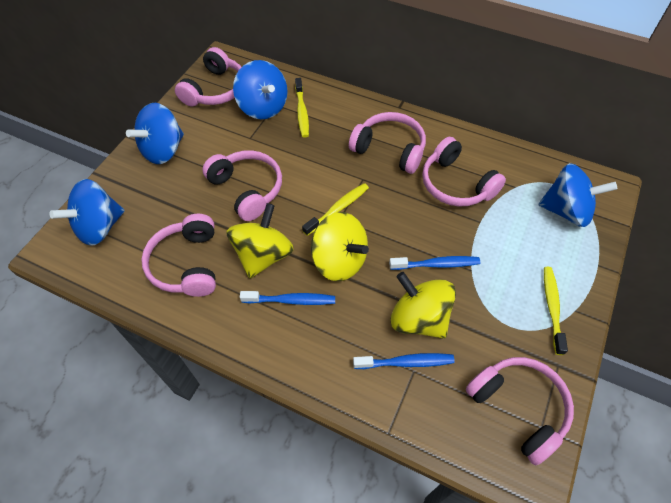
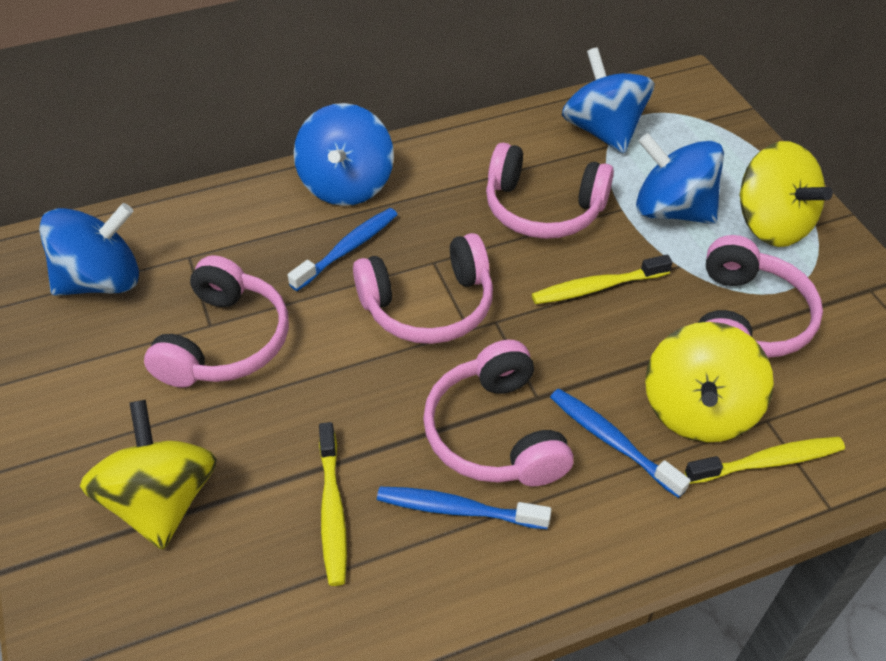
pink headphones: 6 -> 5

